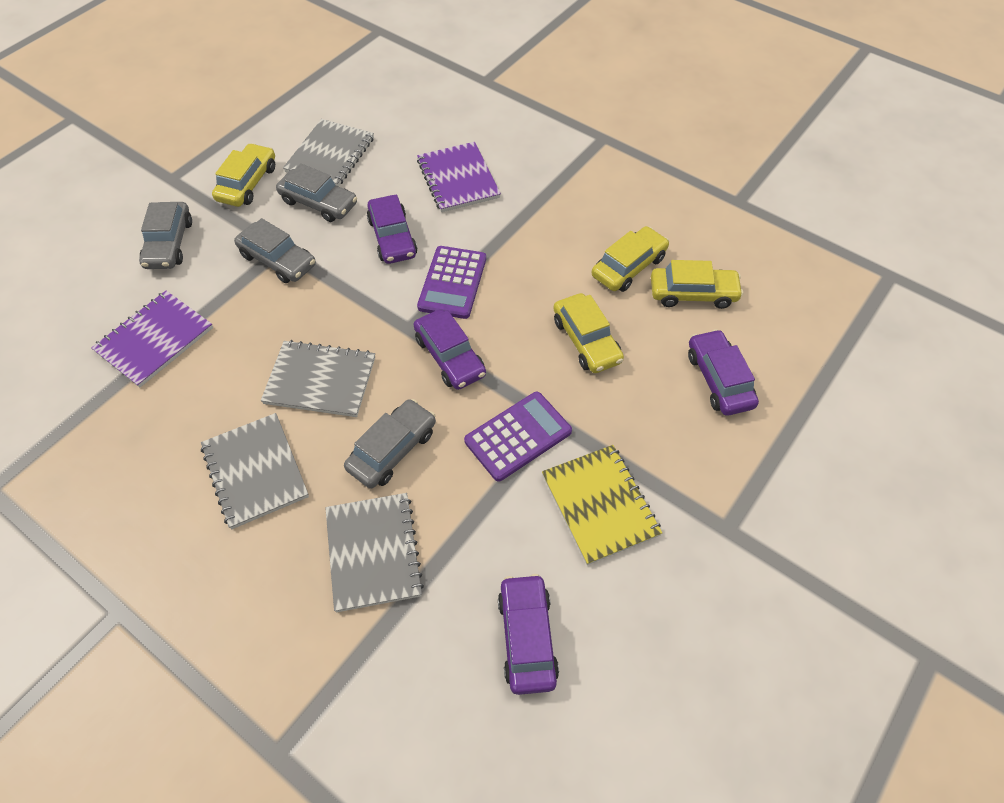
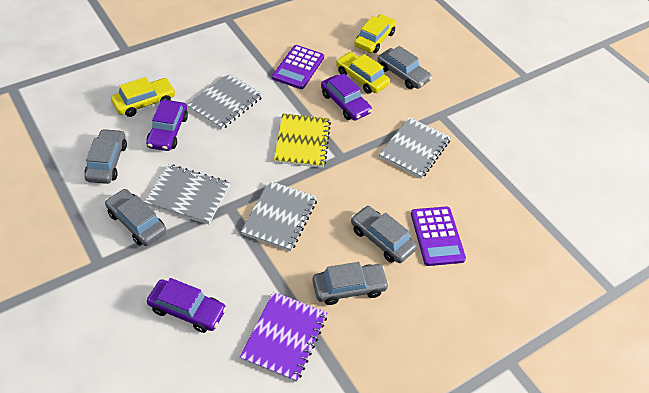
grey car: 4 -> 5
purple car: 4 -> 3
purple notebook: 2 -> 1
yellow car: 4 -> 3

